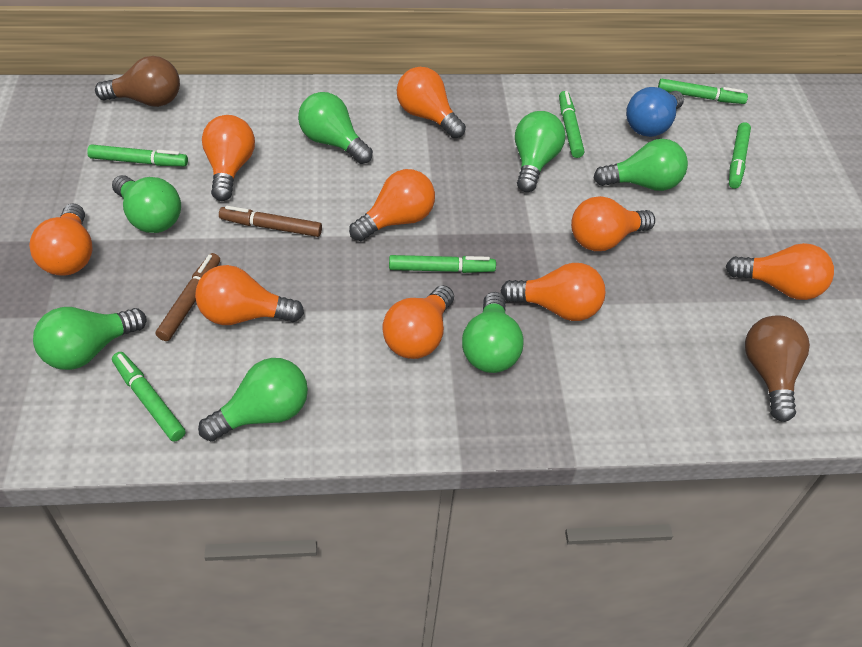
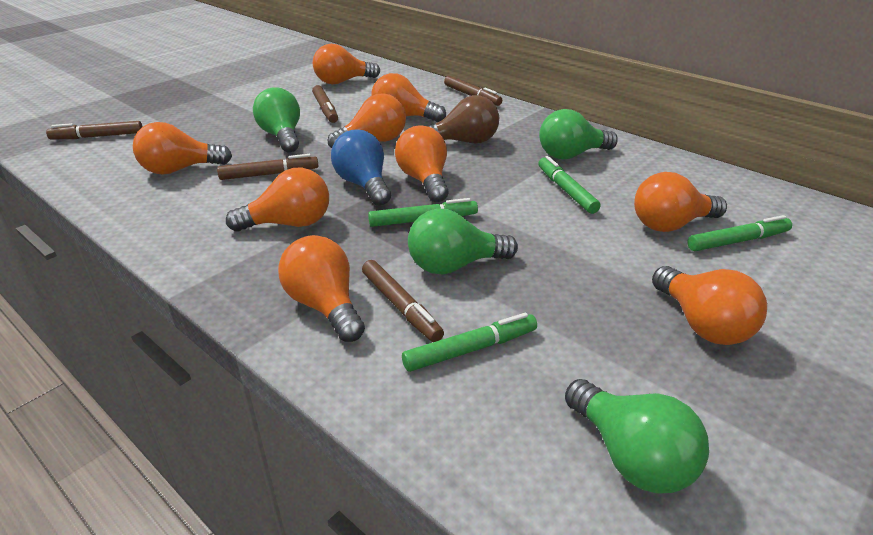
brown light bulb: 2 -> 1
brown marker: 2 -> 5
green light bulb: 7 -> 4
green marker: 6 -> 4

